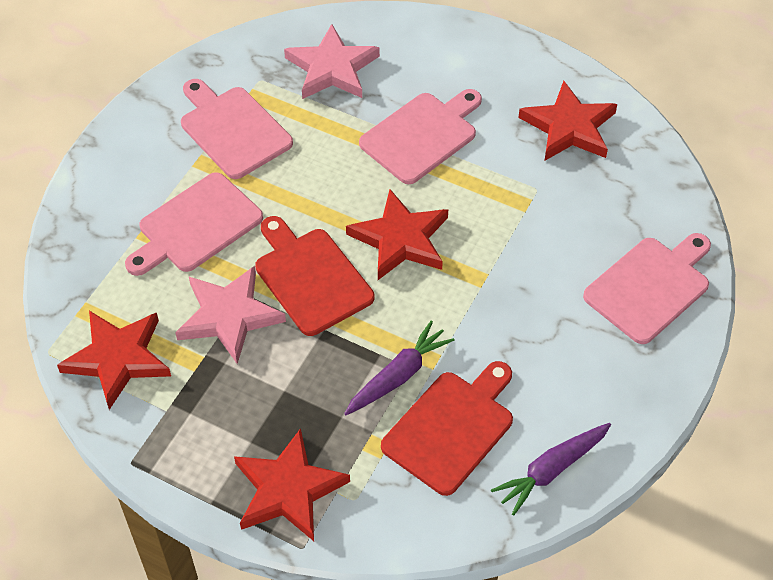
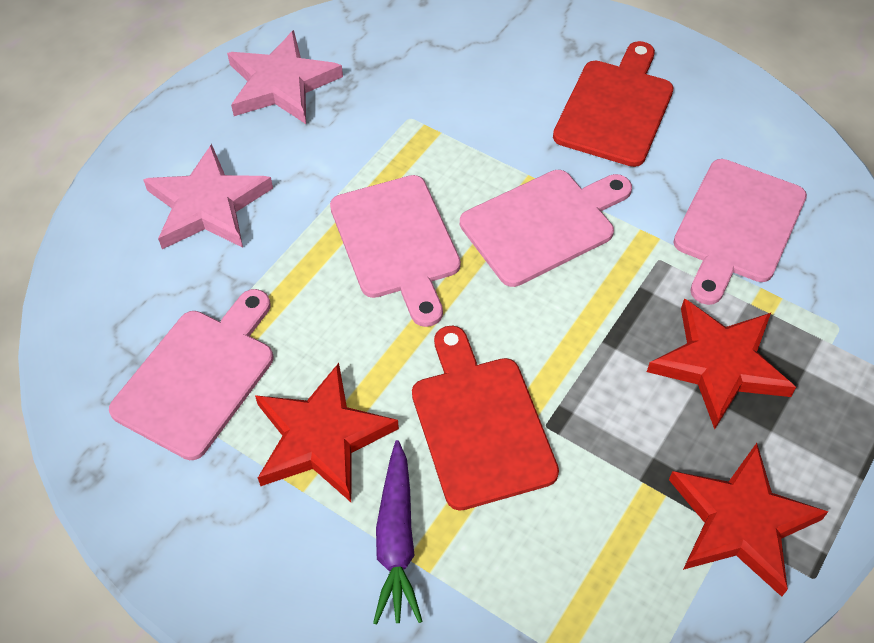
purple carrot: 2 -> 1
red star: 4 -> 3

